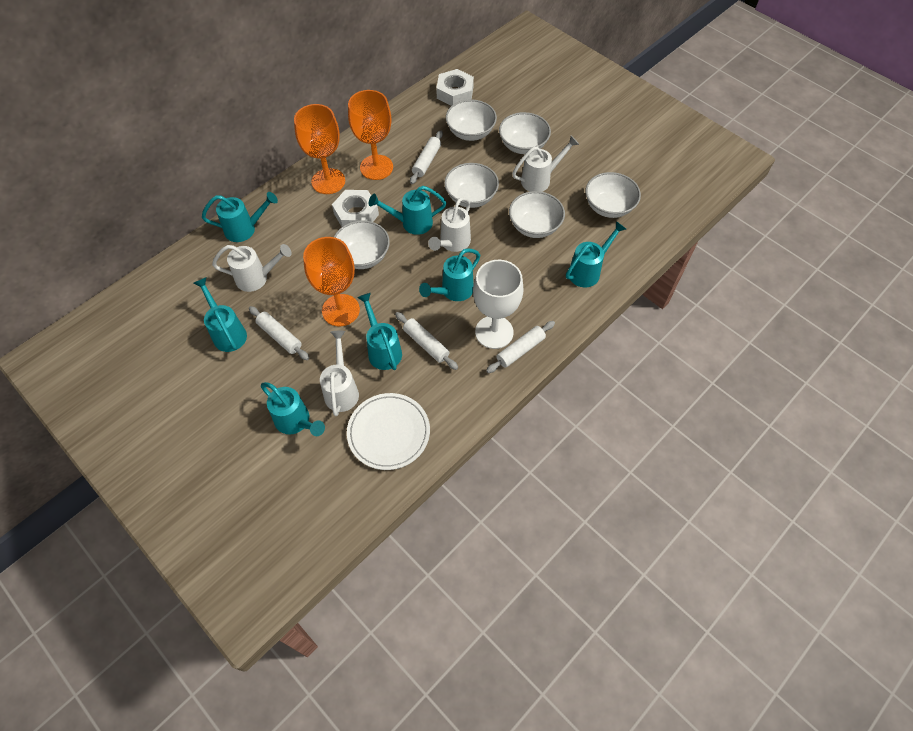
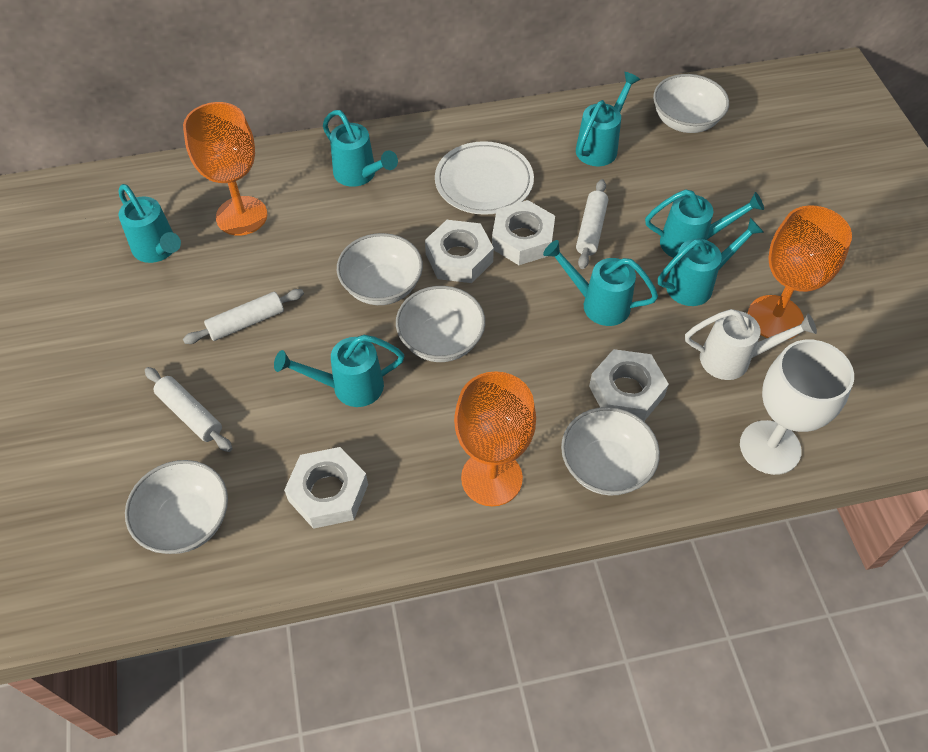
white bowl: 6 -> 5
white nut: 2 -> 4
white rolling pin: 4 -> 3
white watering can: 4 -> 1

